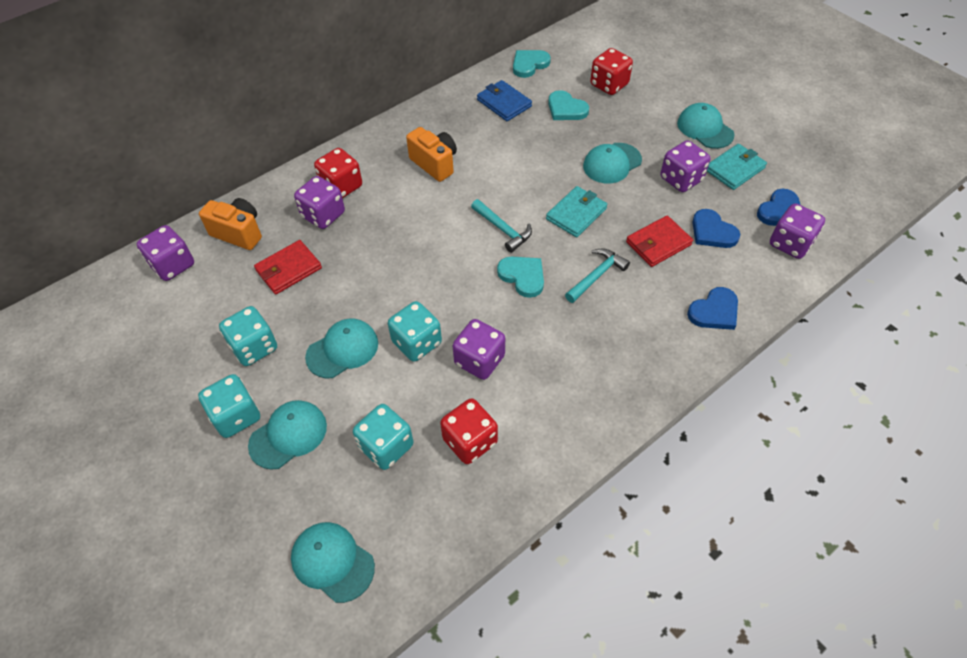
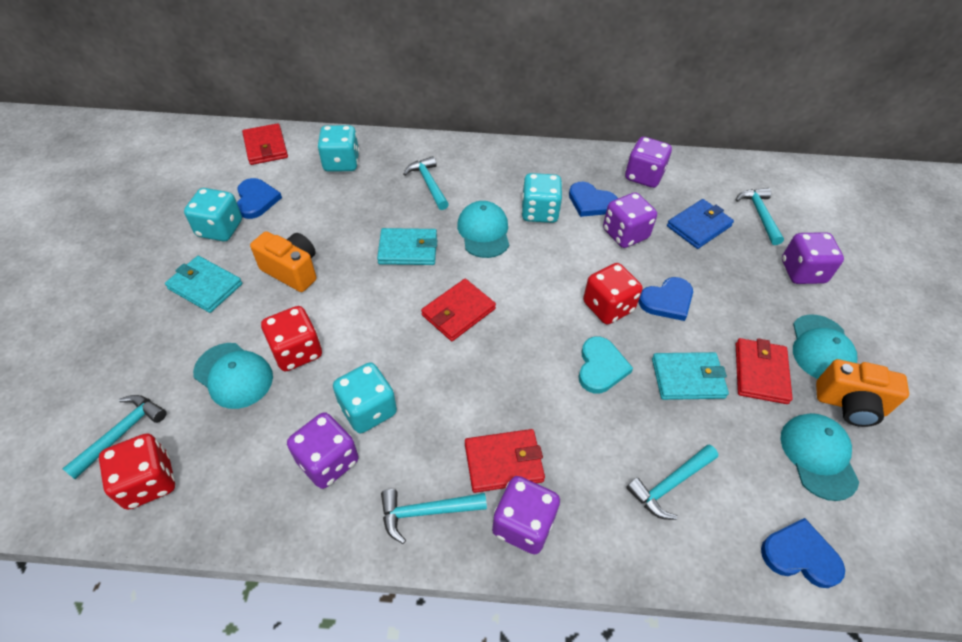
blue heart: 3 -> 4
red wallet: 2 -> 4
turquoise cap: 5 -> 4
turquoise hammer: 2 -> 5
turquoise heart: 3 -> 1
turquoise wallet: 2 -> 3

